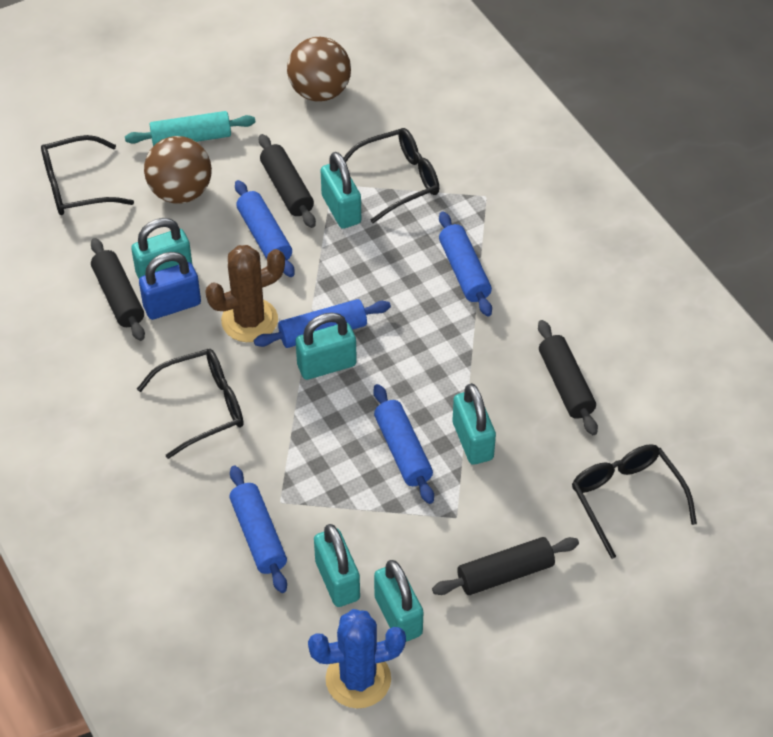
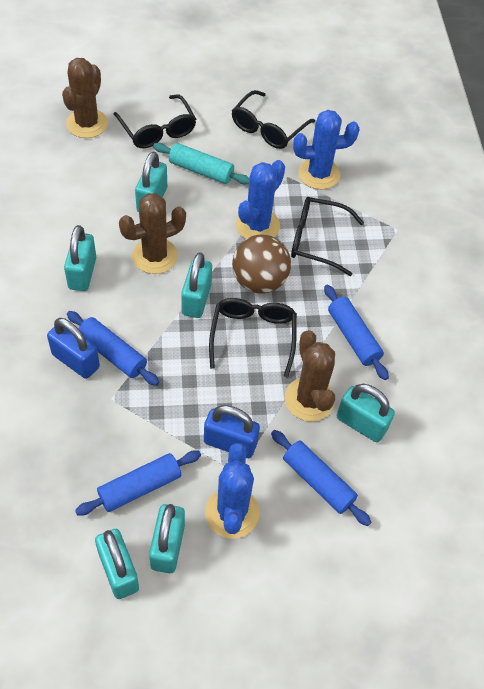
black rolling pin: 4 -> 0
blue cactus: 1 -> 3
blue padlock: 1 -> 2
blue rolling pin: 5 -> 4
brown ball: 2 -> 1
brown cactus: 1 -> 3

